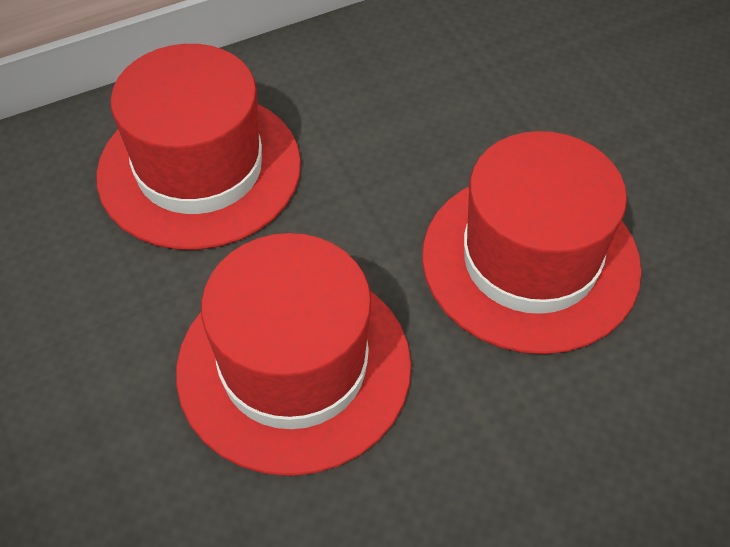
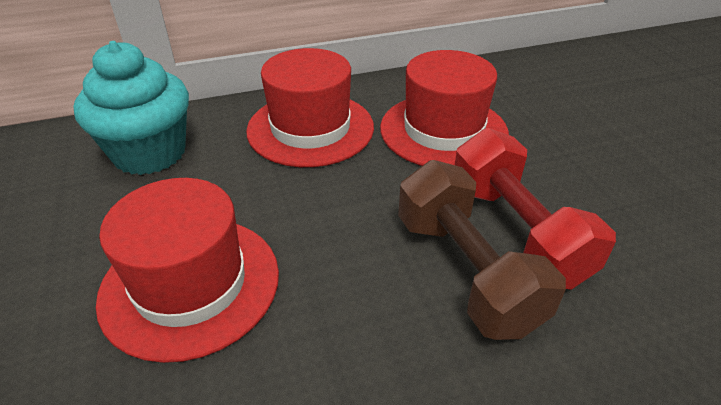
brown dumbbell: 0 -> 1
red dumbbell: 0 -> 1
turquoise cupcake: 0 -> 1

